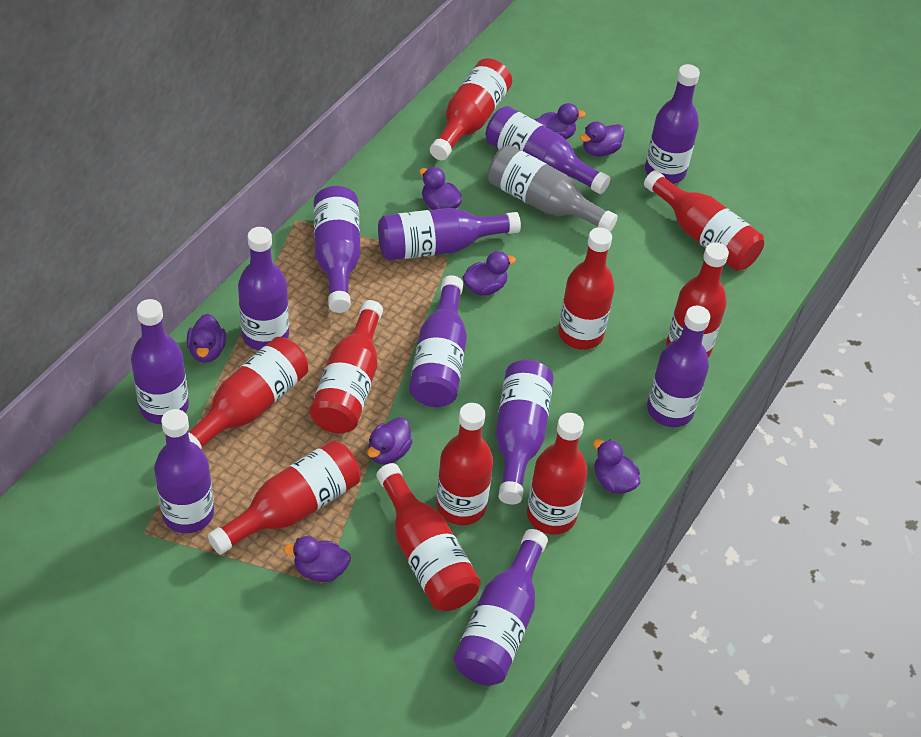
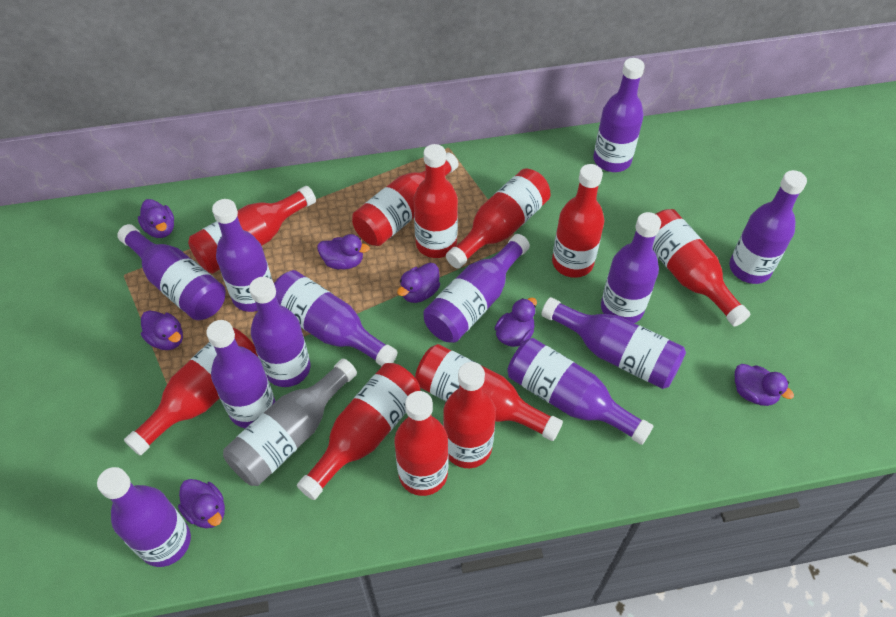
purple bottle: 11 -> 12
purple duck: 8 -> 7
red bottle: 10 -> 11

